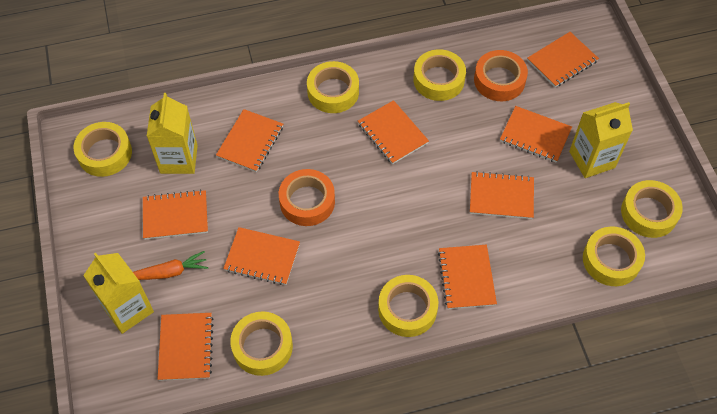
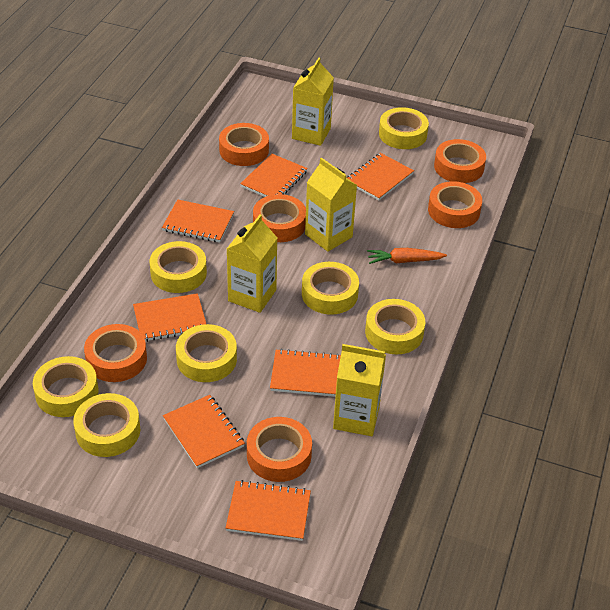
orange notebook: 9 -> 7
orange tape: 2 -> 6
yellow carton: 3 -> 4

